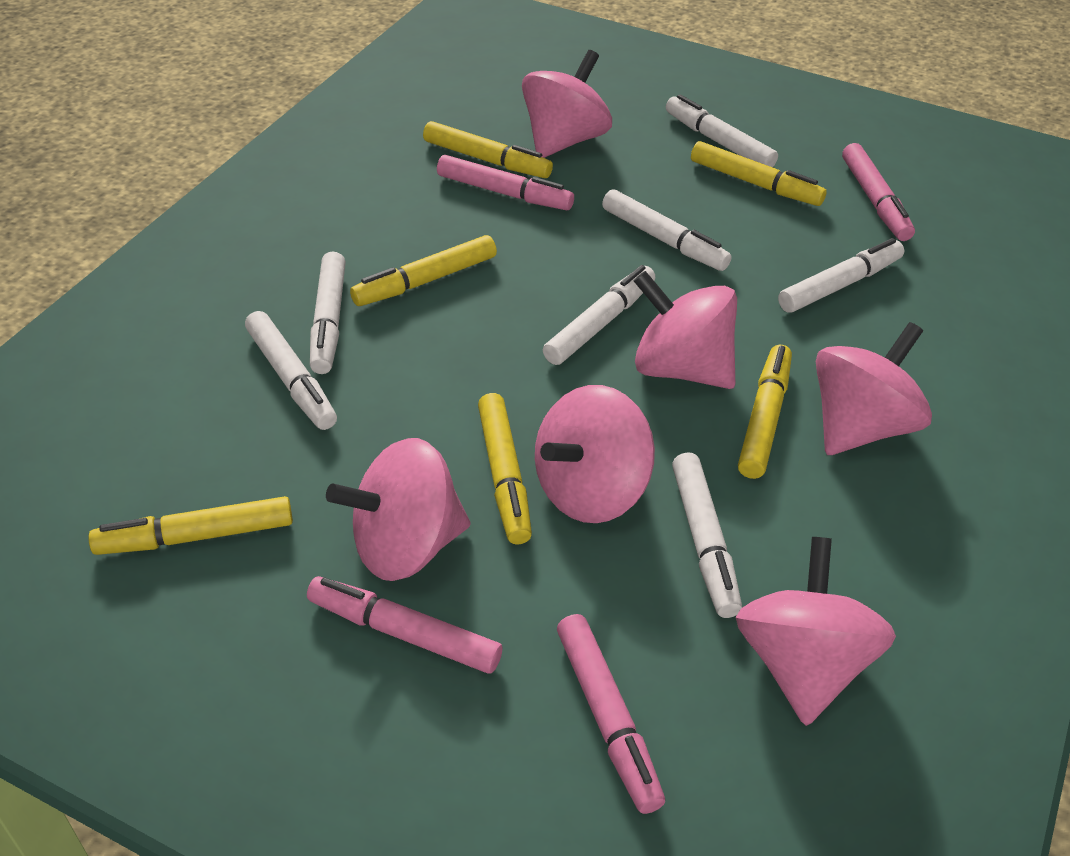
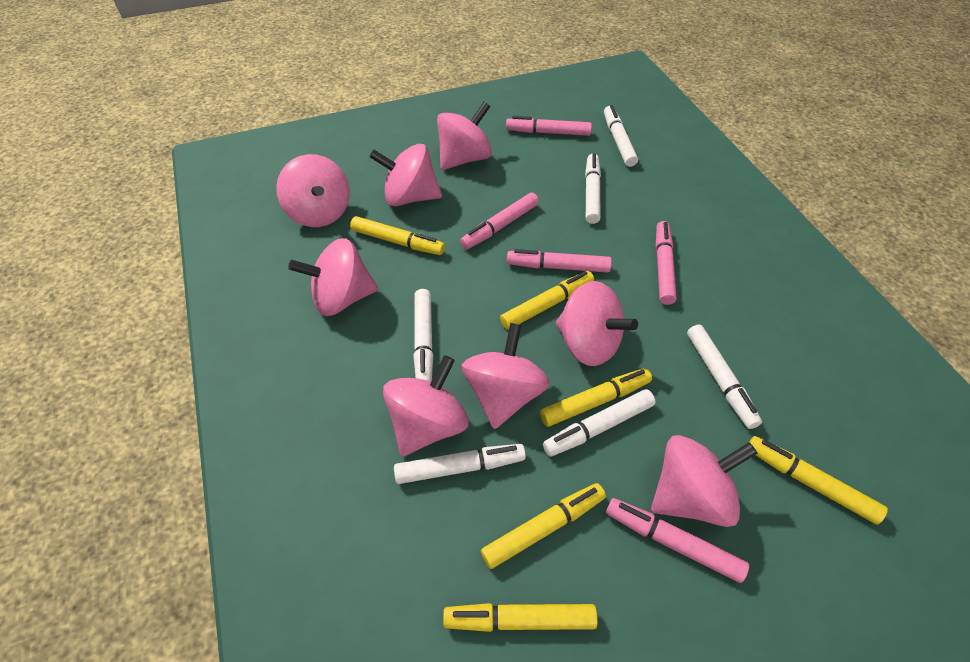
pink marker: 4 -> 5
pink spinning top: 6 -> 8
white marker: 7 -> 6

